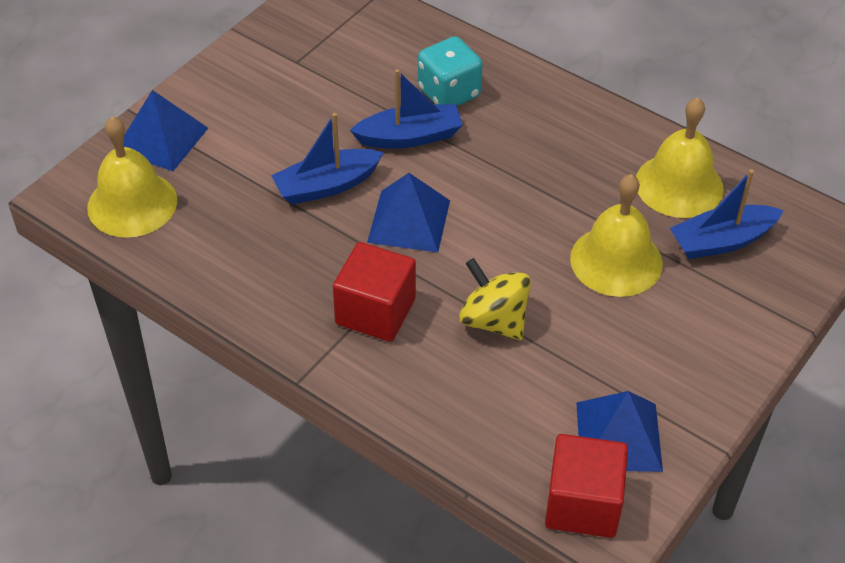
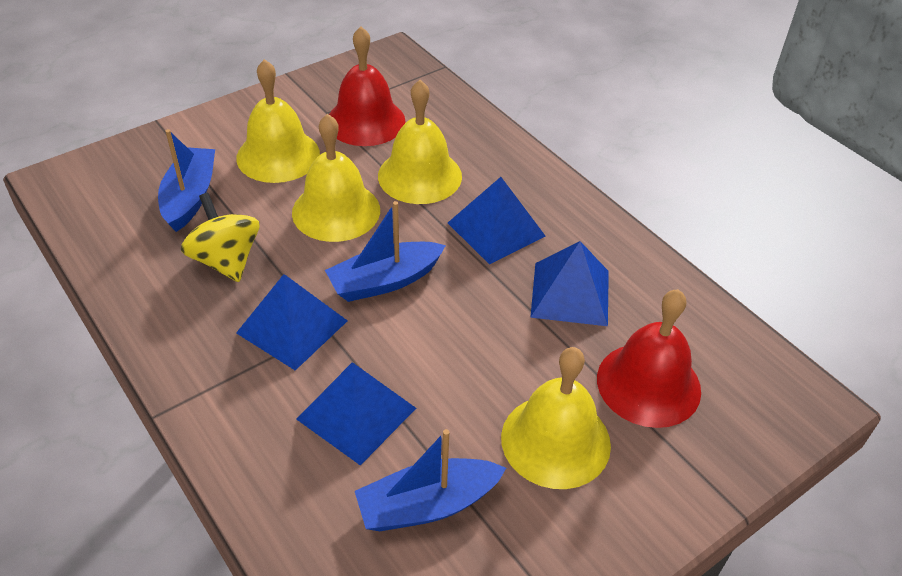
blue pyramid: 3 -> 4
red bell: 0 -> 2
red cube: 2 -> 0
turquoise dice: 1 -> 0
yellow bell: 3 -> 4

